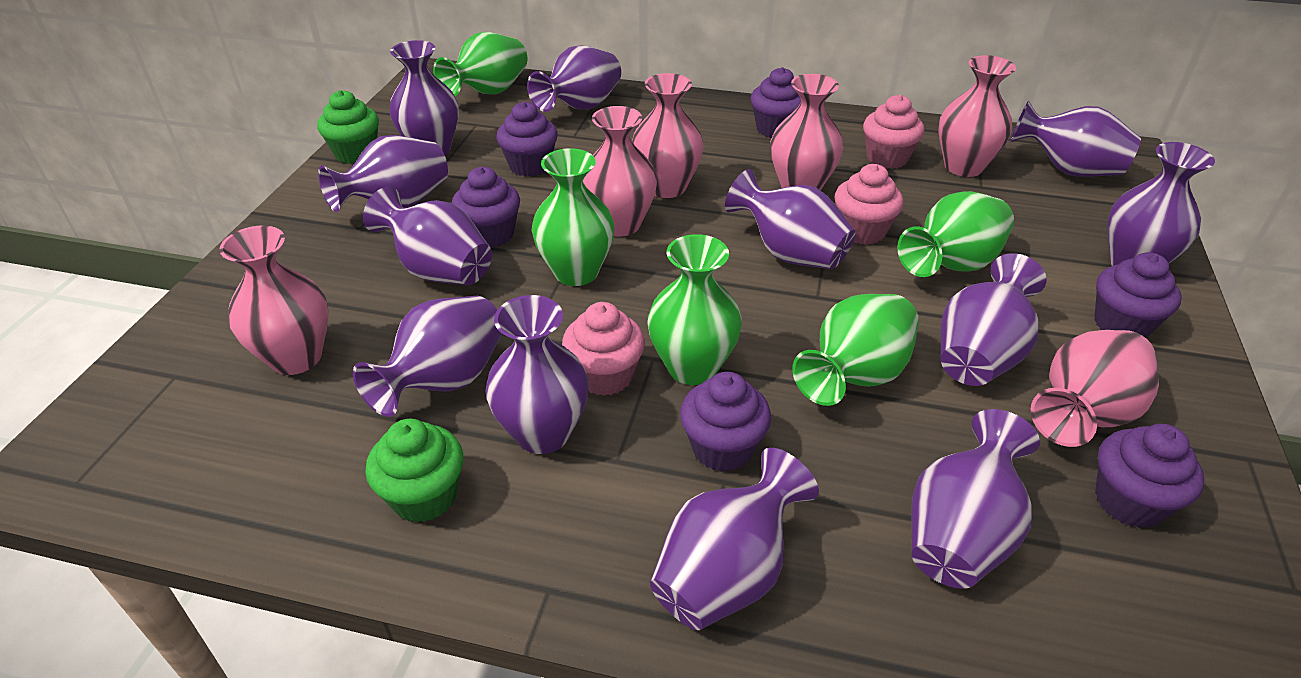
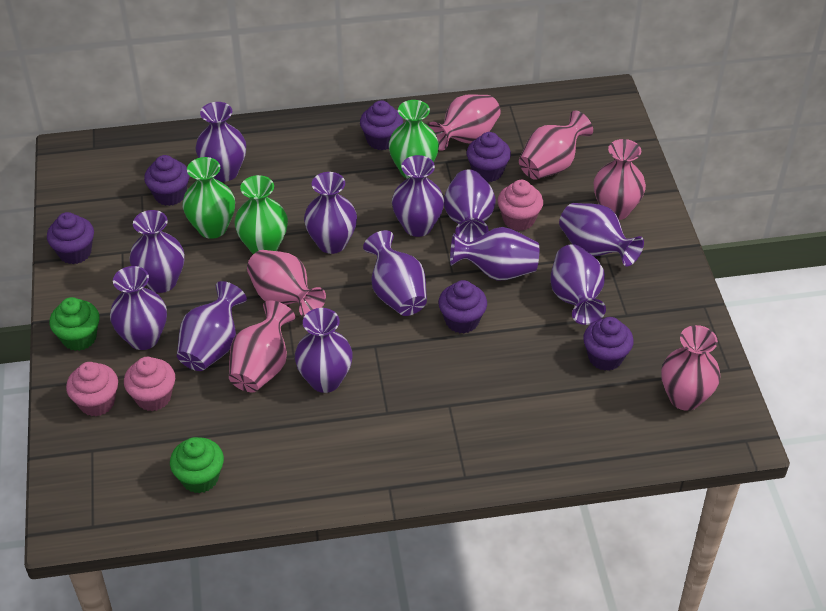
green vase: 5 -> 3

